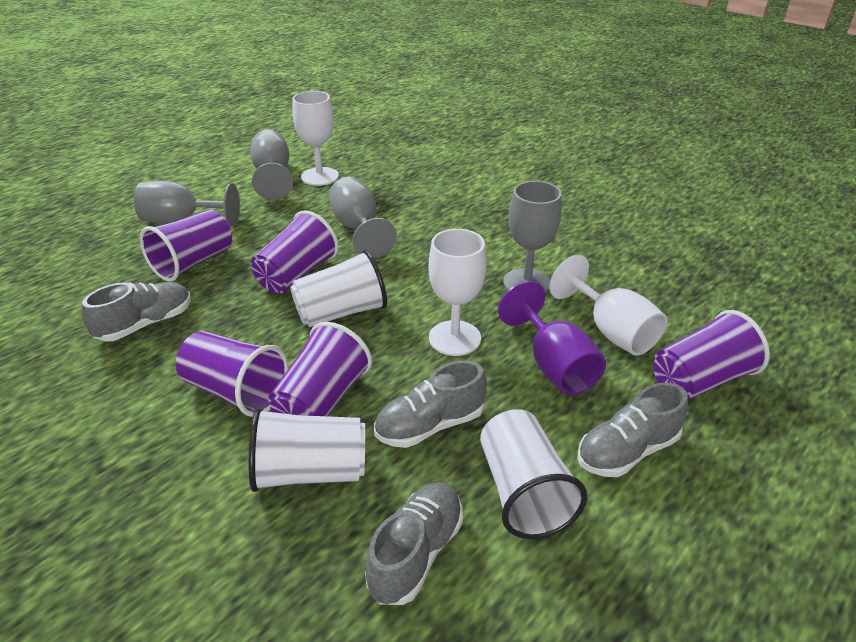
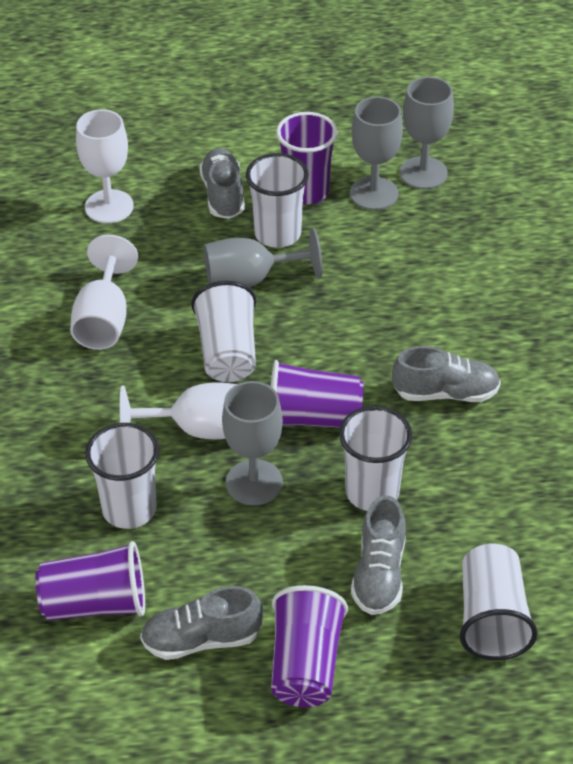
purple cup: 5 -> 4
purple goblet: 1 -> 0
white cup: 3 -> 5

